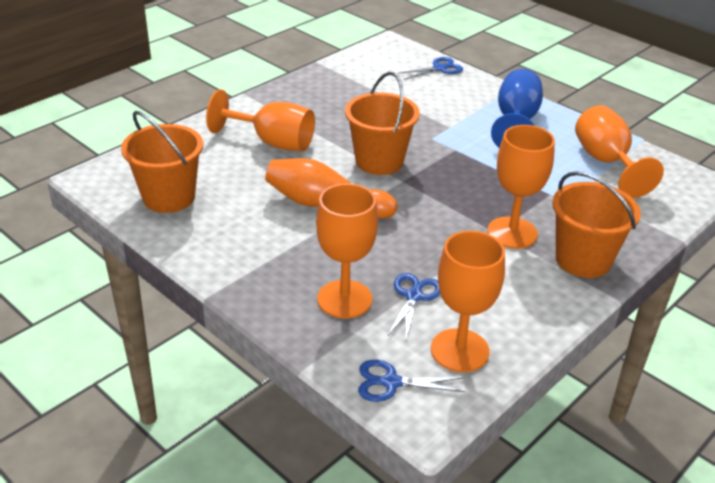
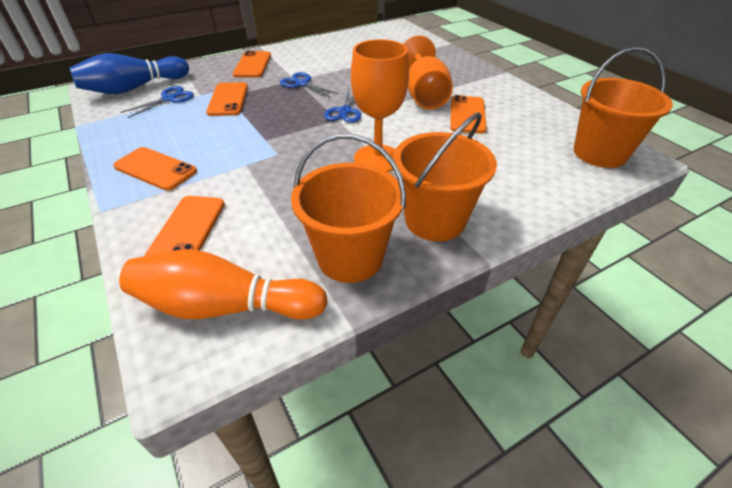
blue bowling pin: 0 -> 1
blue goblet: 1 -> 0
orange goblet: 5 -> 2
orange phone: 0 -> 5

